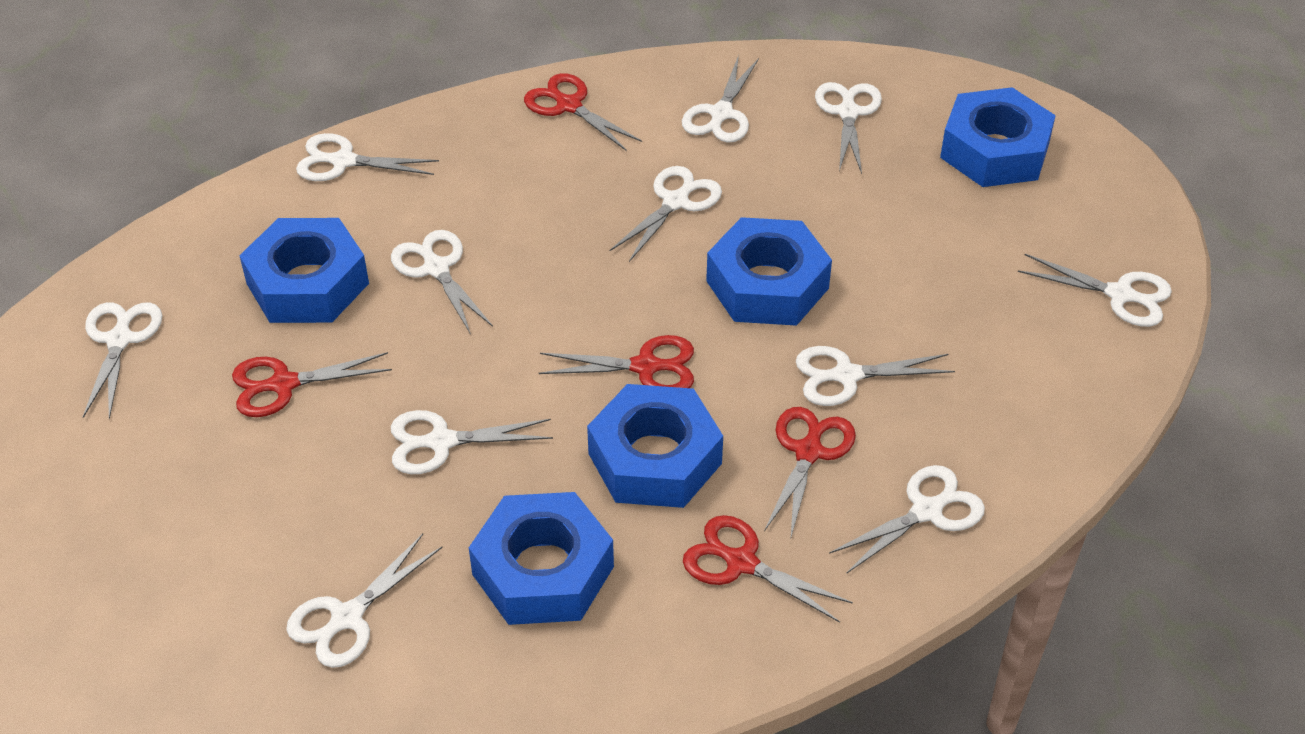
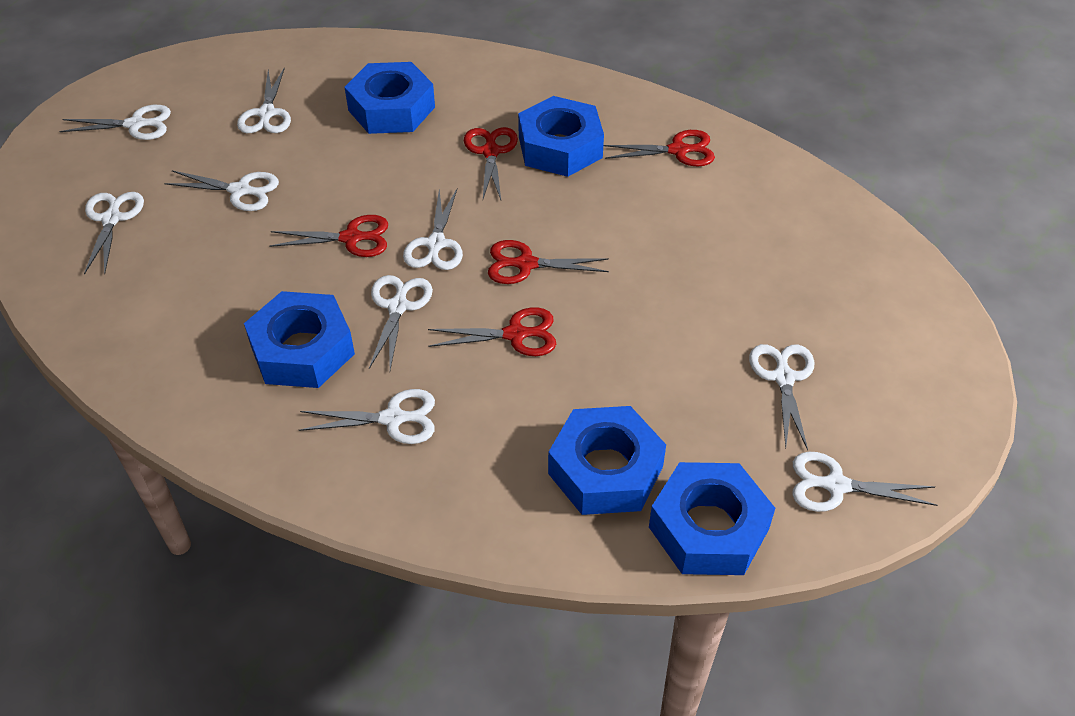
white scissors: 11 -> 9

